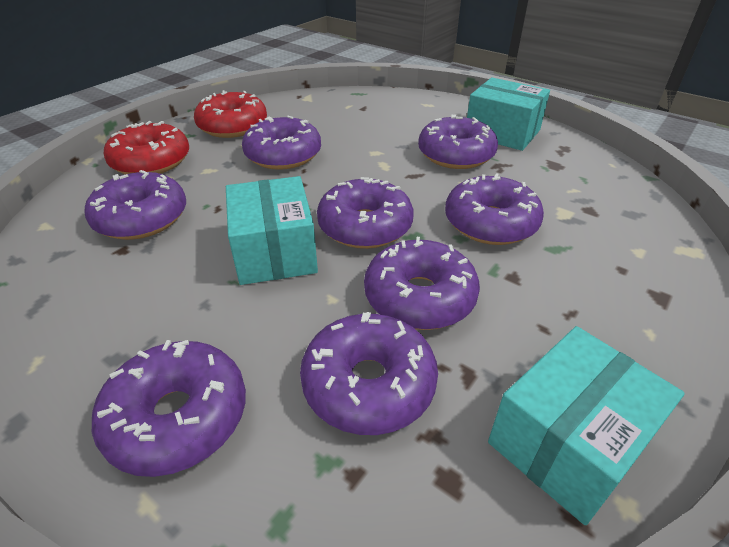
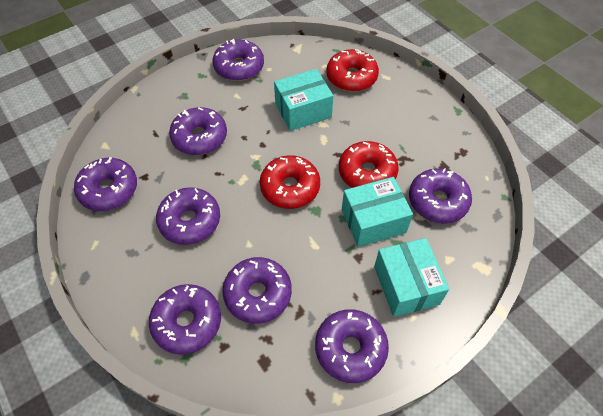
red donut: 2 -> 3

